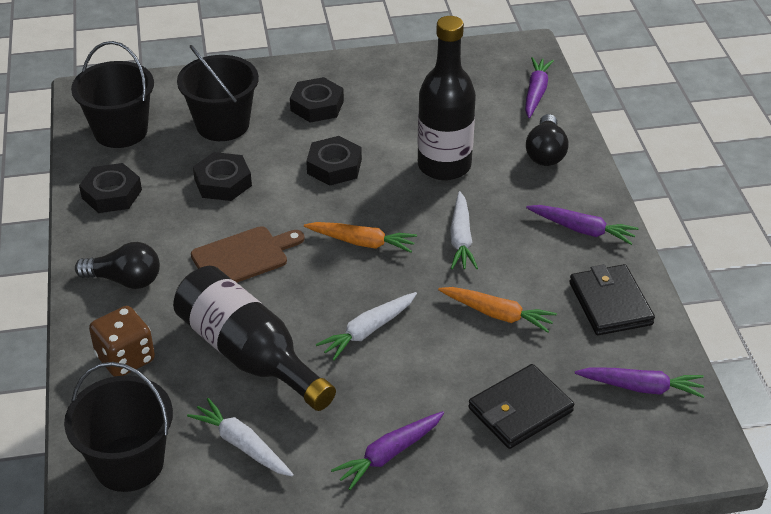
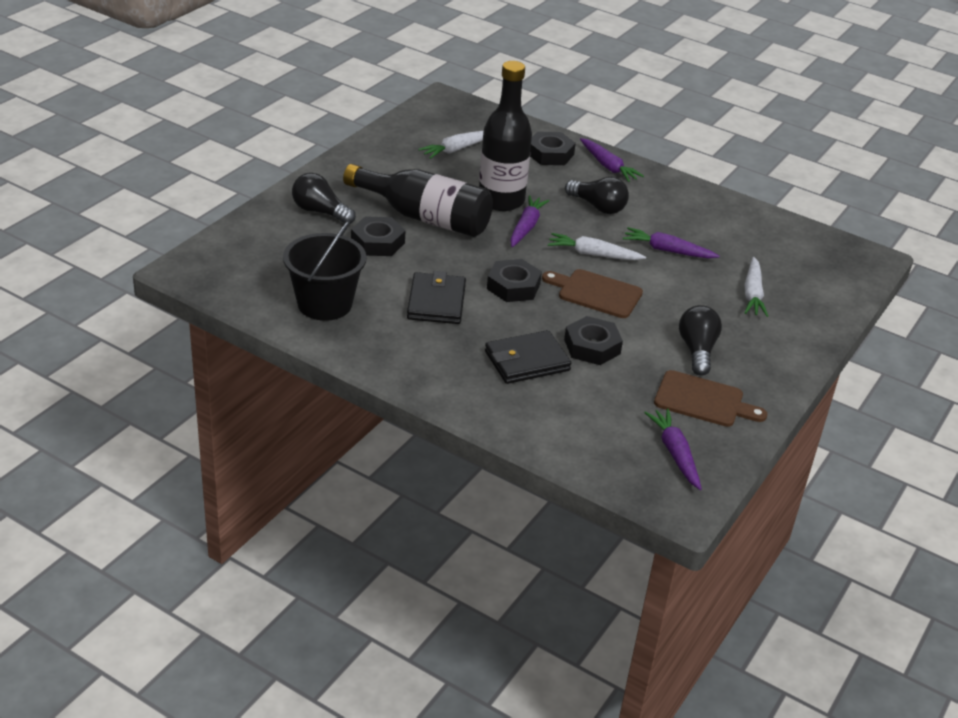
black bucket: 3 -> 1
black light bulb: 2 -> 3
brown cutting board: 1 -> 2
brown dice: 1 -> 0
orange carrot: 2 -> 0

